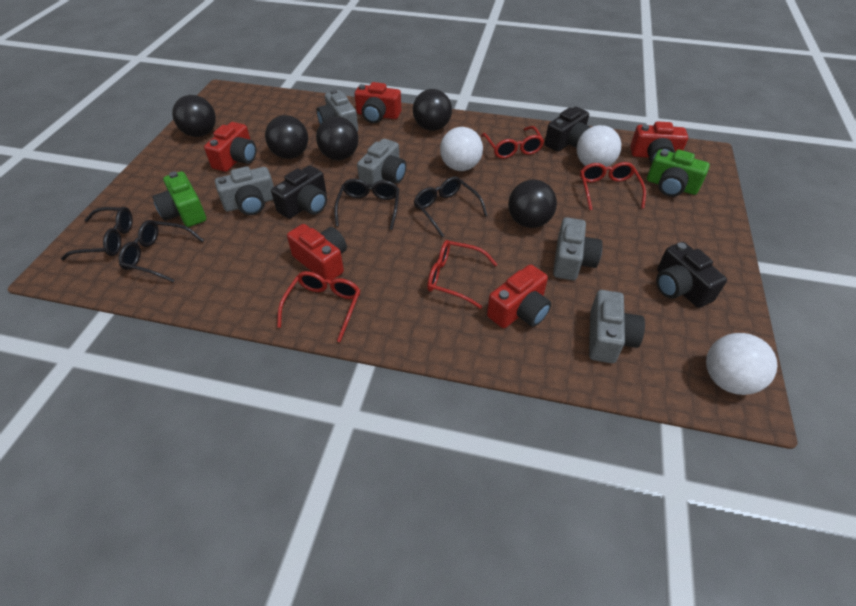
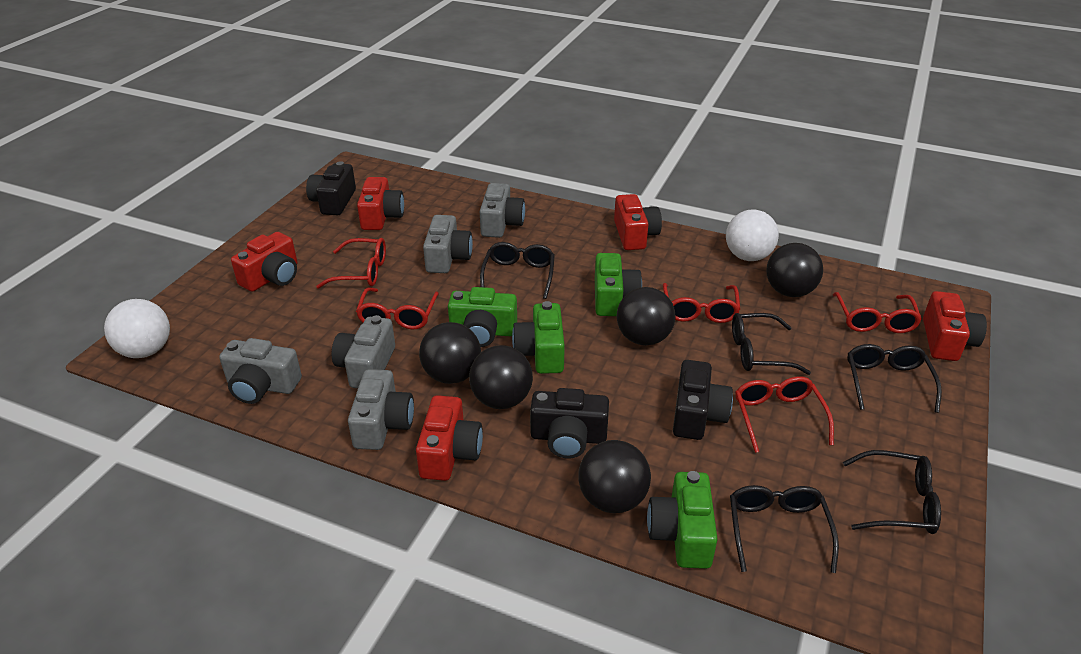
black glasses: 4 -> 5
green camera: 2 -> 4
red glasses: 4 -> 5
white ball: 3 -> 2

